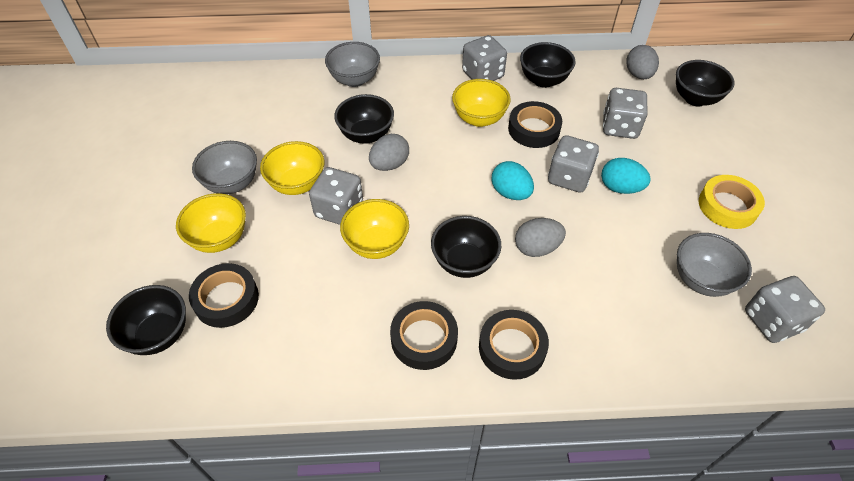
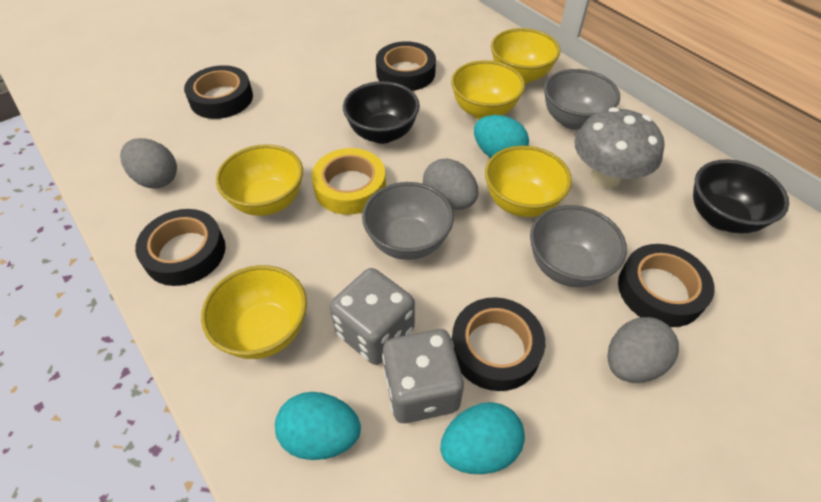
black bowl: 5 -> 2
black tape: 4 -> 5
grey dice: 5 -> 2
grey mushroom: 0 -> 1
turquoise egg: 2 -> 3
yellow bowl: 4 -> 5

